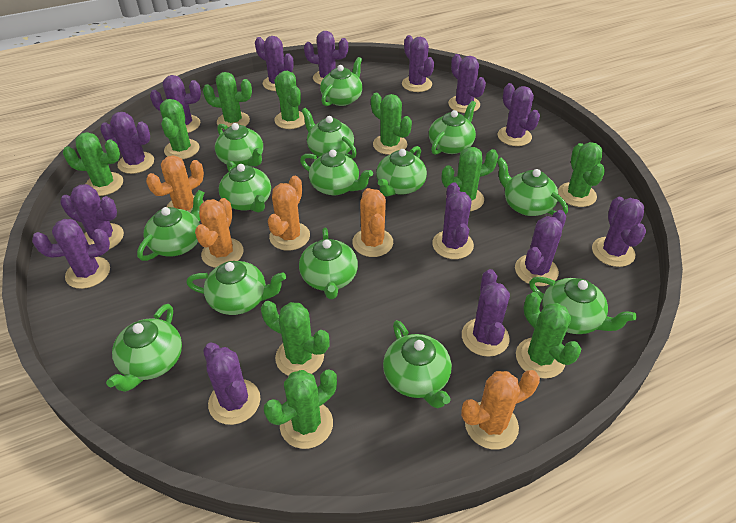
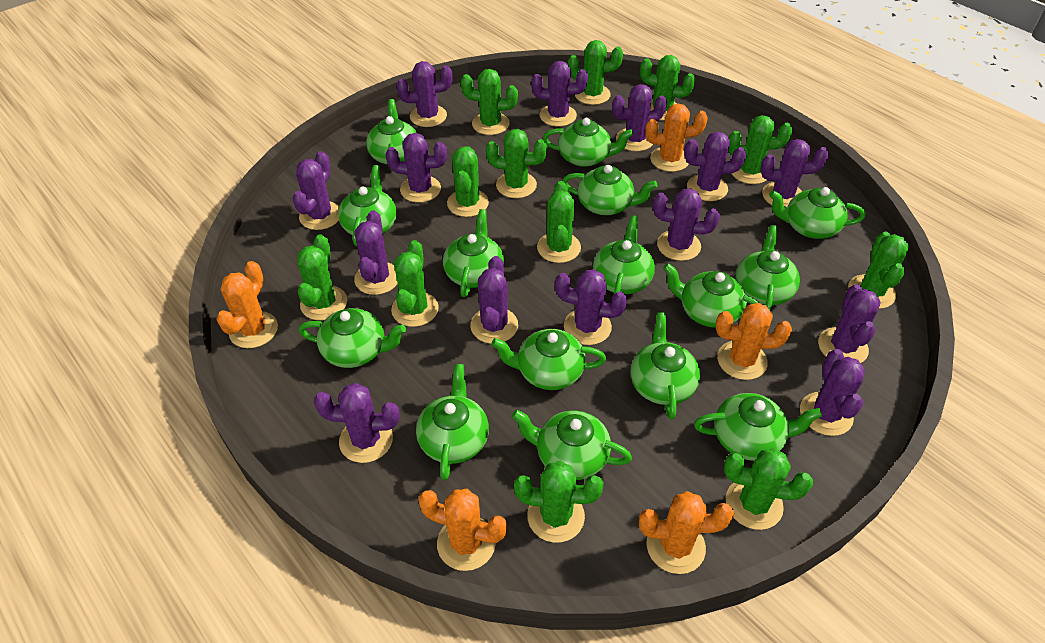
green cactus: 10 -> 12
green teapot: 14 -> 15

